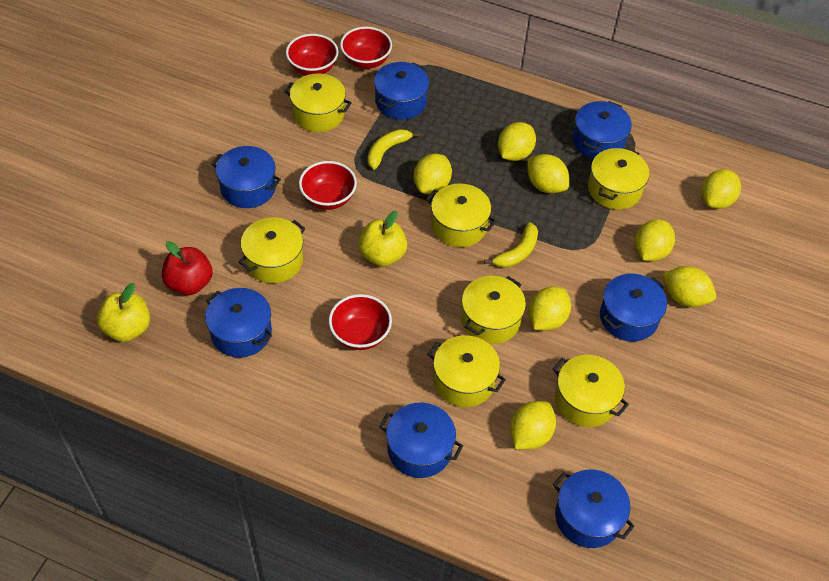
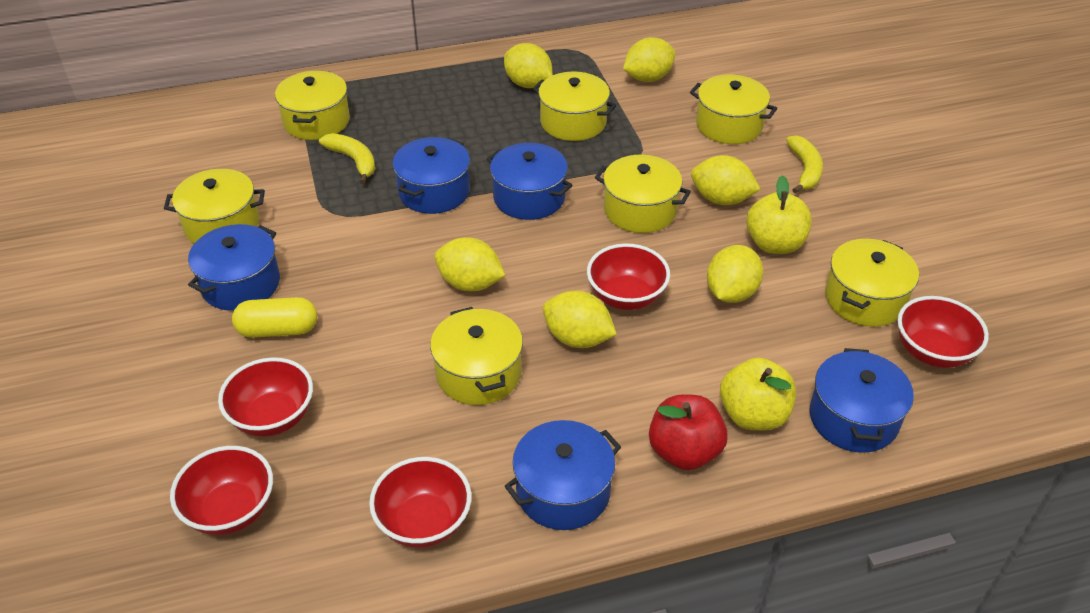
blue pot: 7 -> 5
red bowl: 4 -> 5
yellow capsule: 0 -> 1
yellow lemon: 8 -> 6

